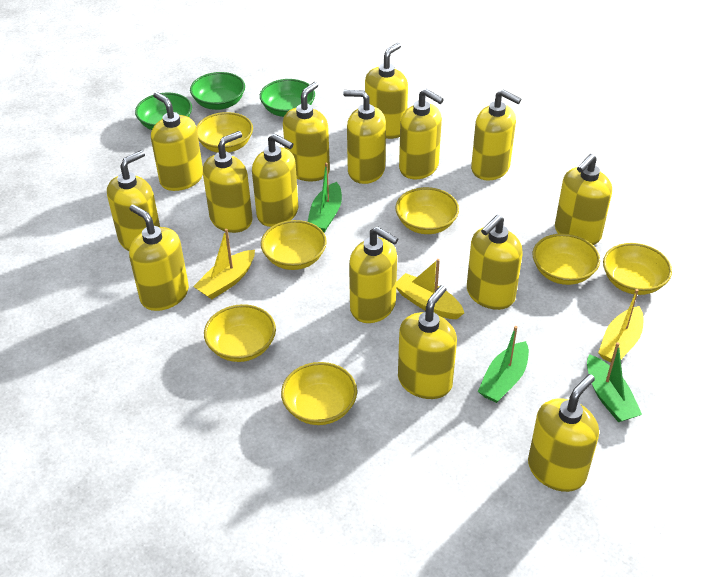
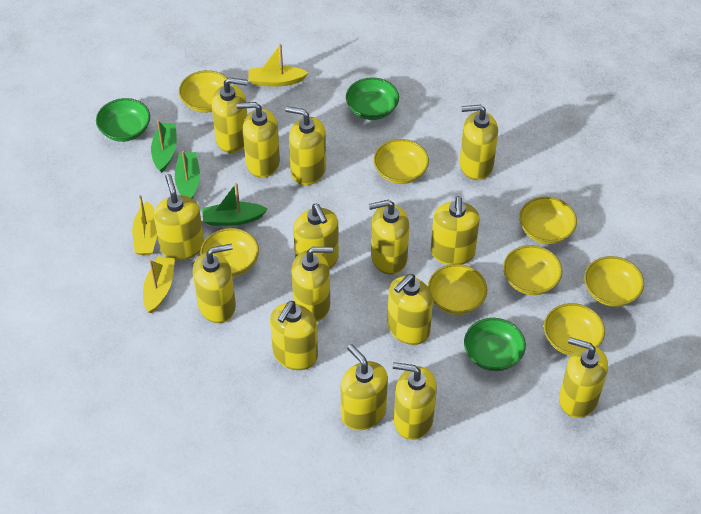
yellow bowl: 7 -> 8

